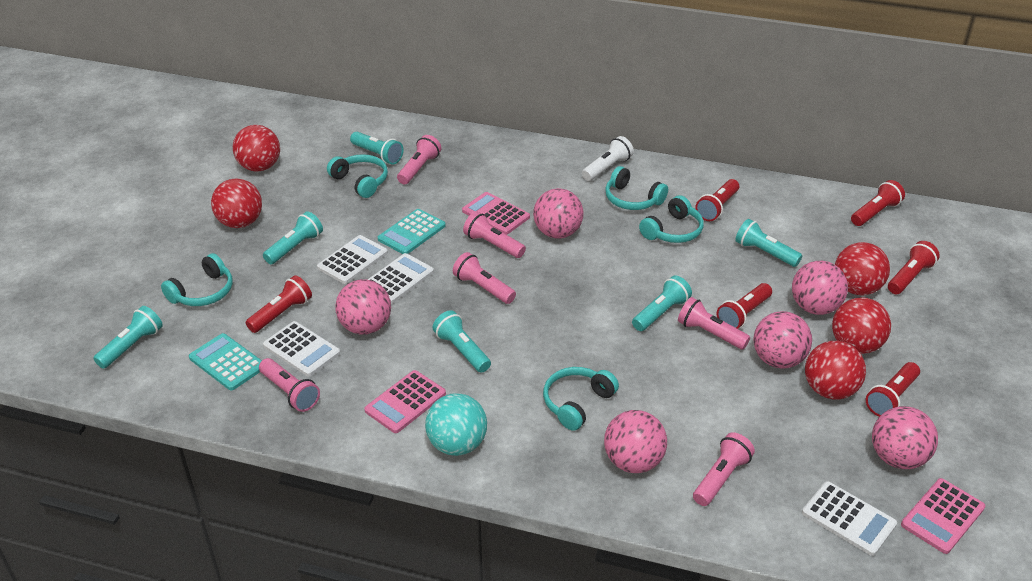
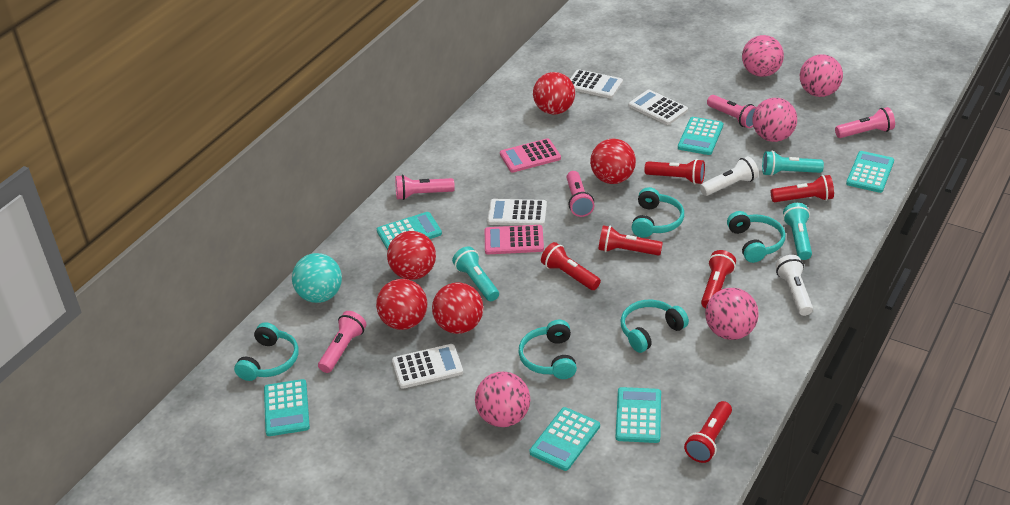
pink ball: 6 -> 5
pink calculator: 3 -> 2
pink flashlight: 6 -> 5
turquoise calculator: 2 -> 6
turquoise flashlight: 6 -> 3
white flashlight: 1 -> 2

